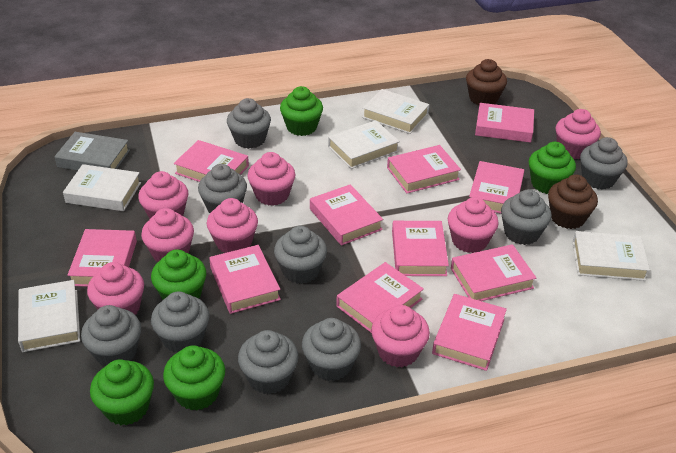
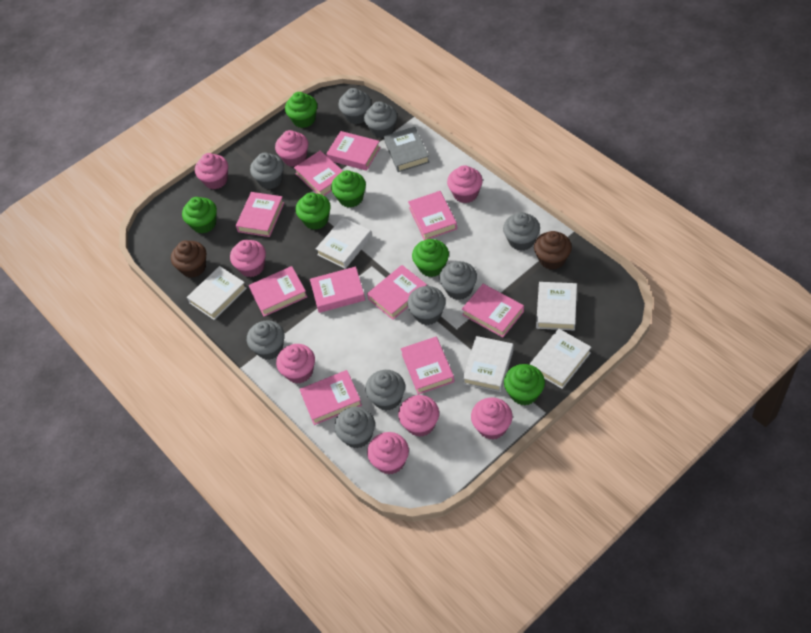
green cupcake: 5 -> 6
pink book: 11 -> 10

